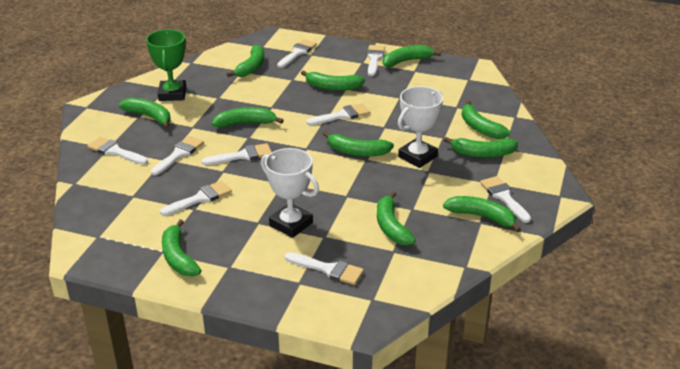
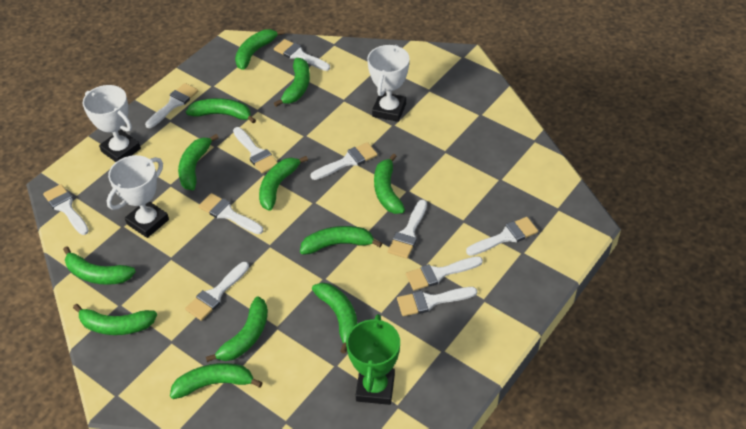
green banana: 11 -> 12
white brush: 9 -> 11
white trophy: 2 -> 3

